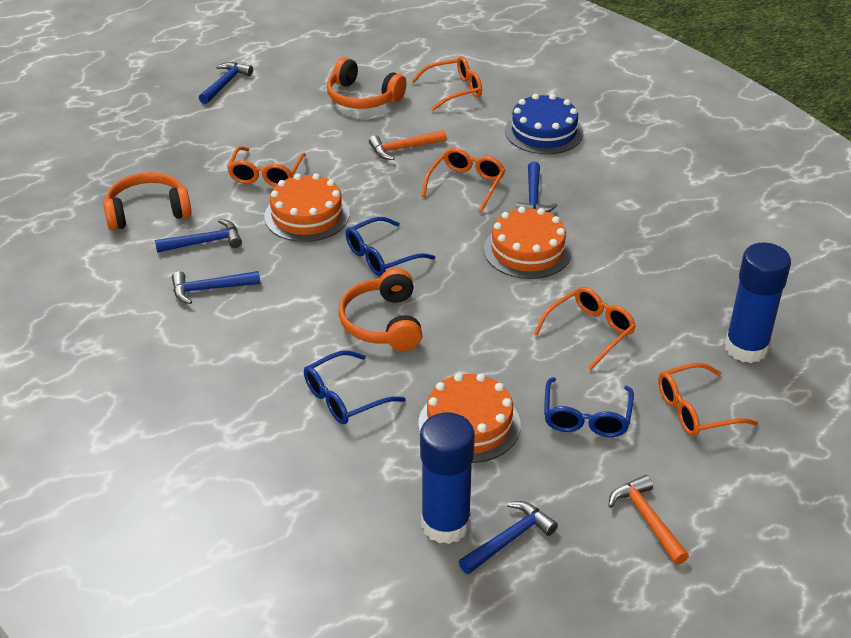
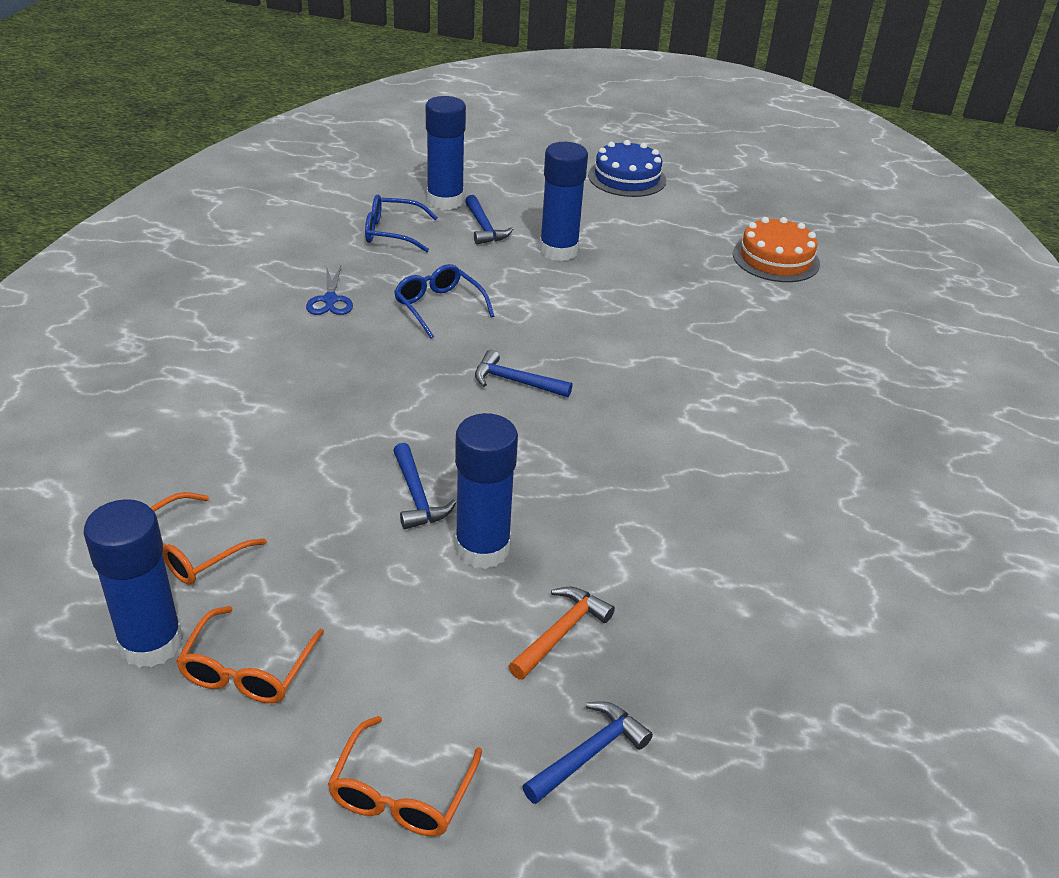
blue glasses: 3 -> 2
blue glue stick: 2 -> 4
blue hammer: 5 -> 4
blue scissors: 0 -> 1
orange cake: 3 -> 1
orange glasses: 5 -> 3
orange hammer: 2 -> 1
orange headphones: 3 -> 0

